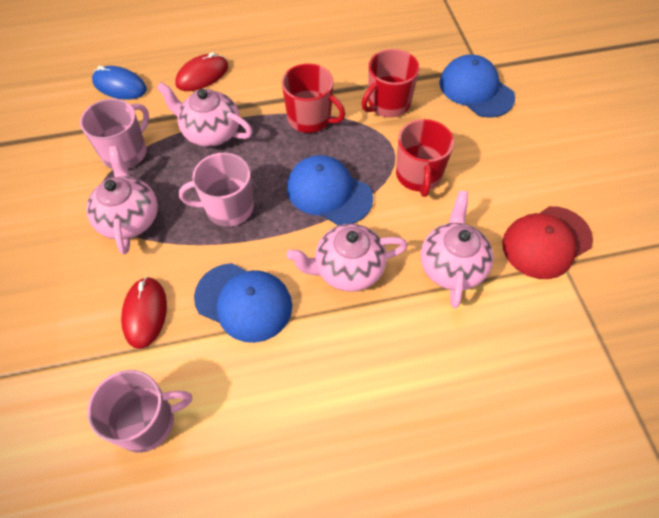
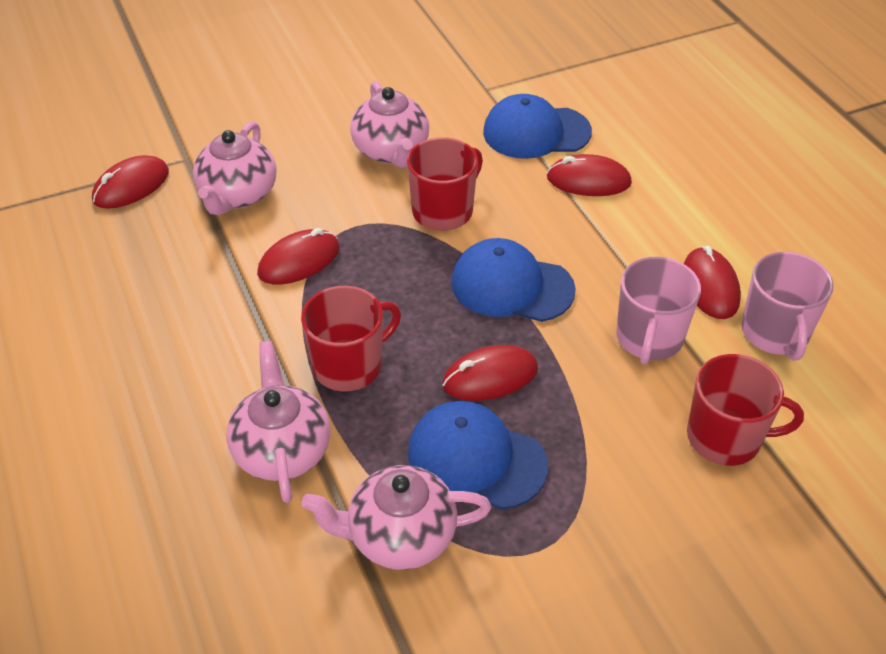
blue mouse: 1 -> 0
pink mug: 3 -> 2
red cap: 1 -> 0
red mouse: 2 -> 5

